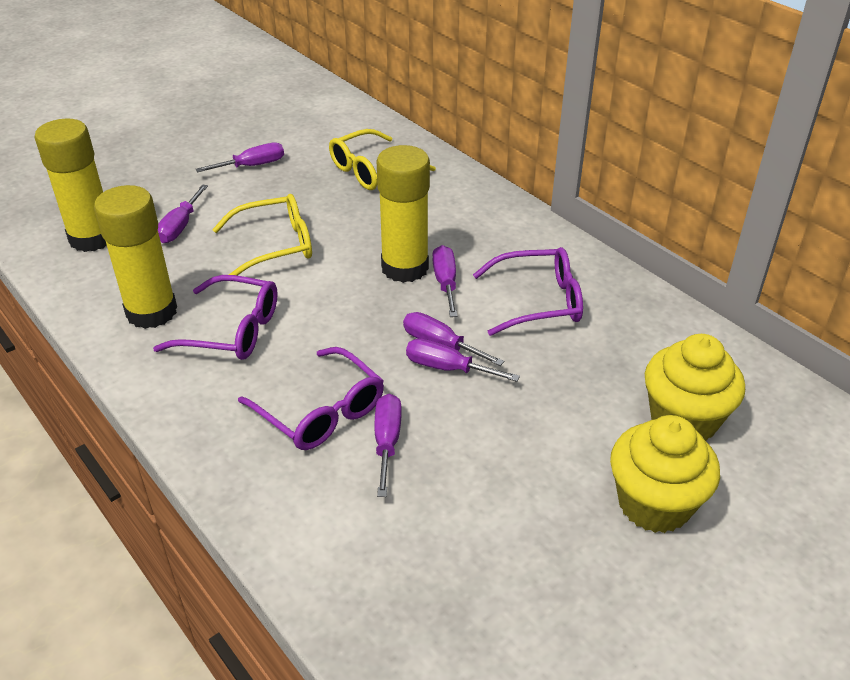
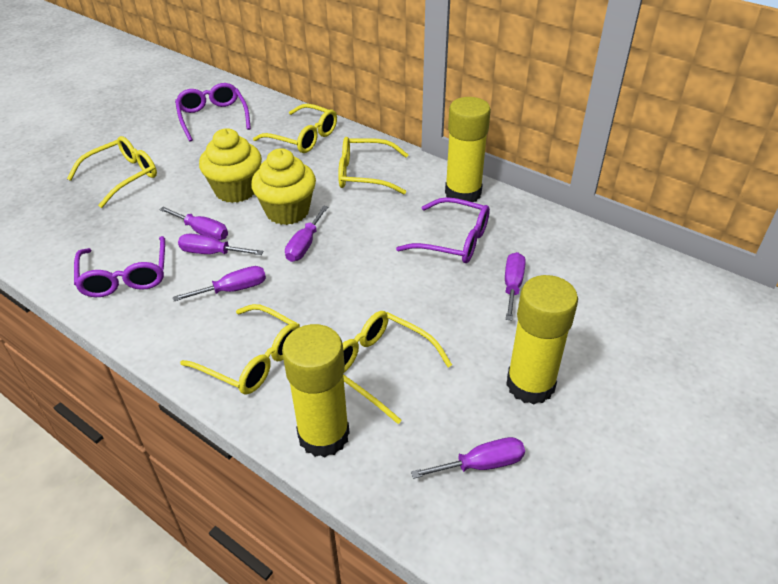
yellow glasses: 2 -> 5

